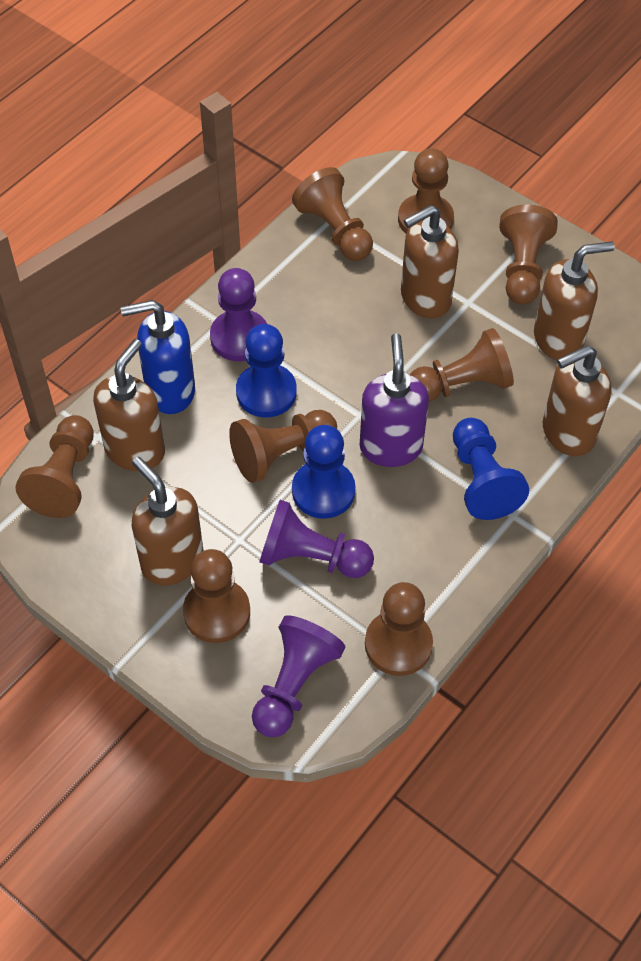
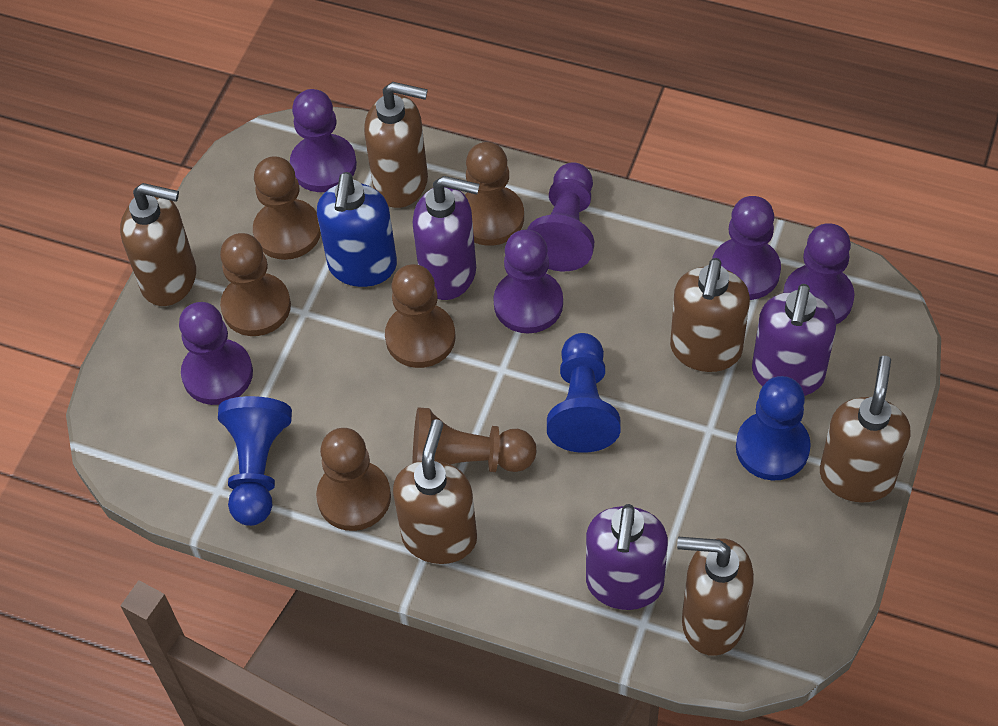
brown pawn: 8 -> 6
brown soap dispenser: 5 -> 6
purple pawn: 3 -> 6
purple soap dispenser: 1 -> 3

